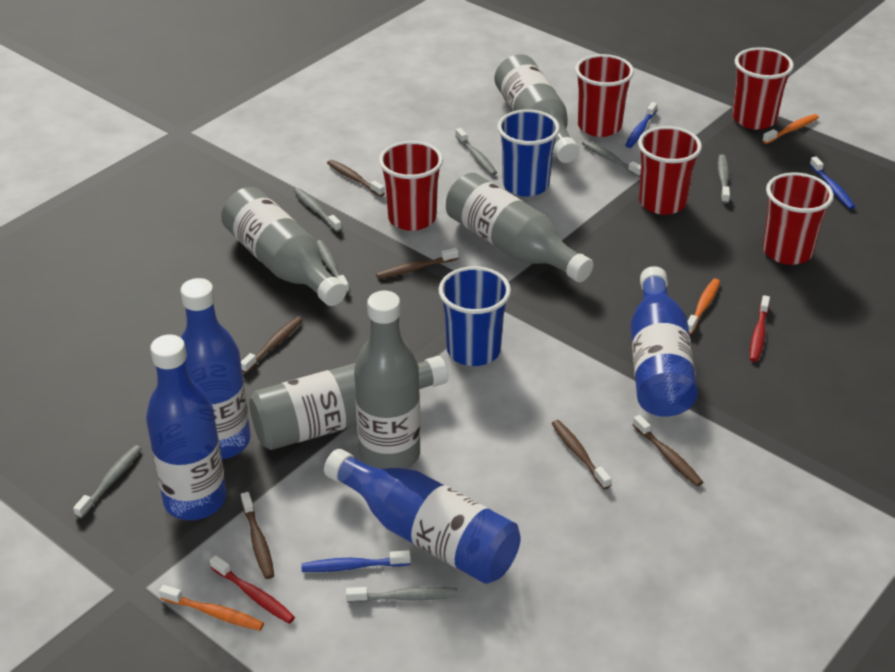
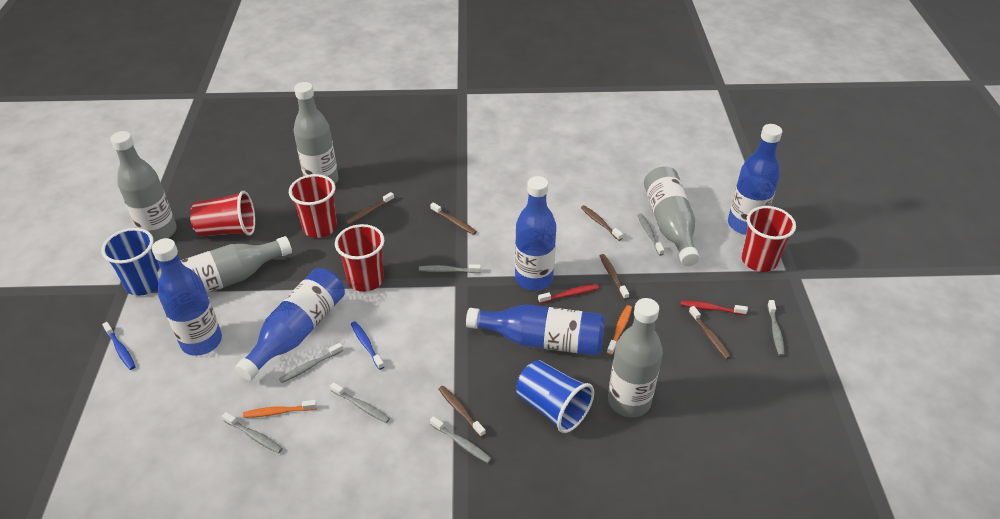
blue bottle: 4 -> 5
blue toothbrush: 3 -> 2
orange toothbrush: 3 -> 2
red cup: 5 -> 4

